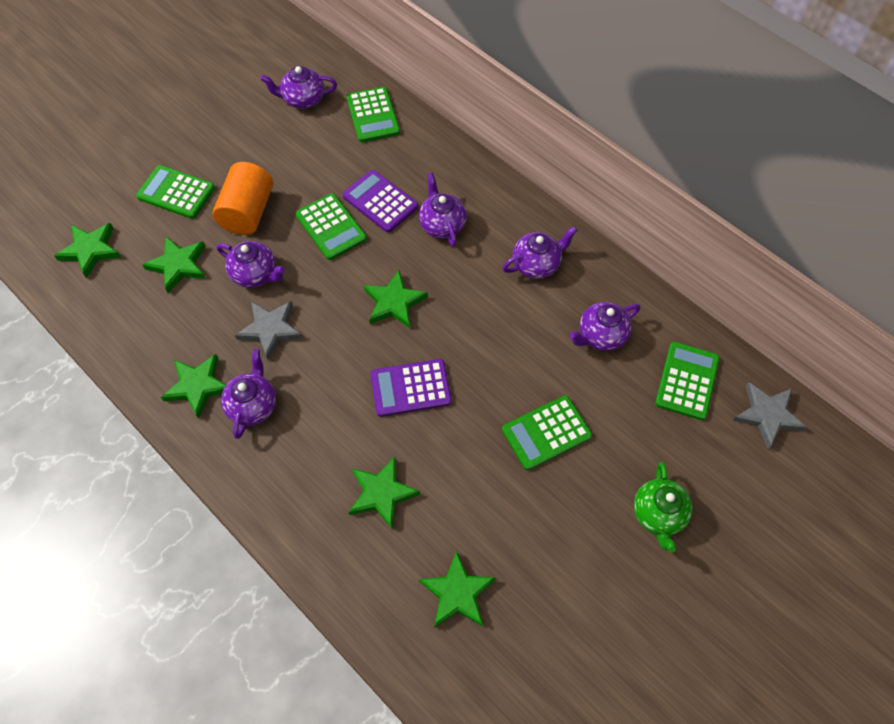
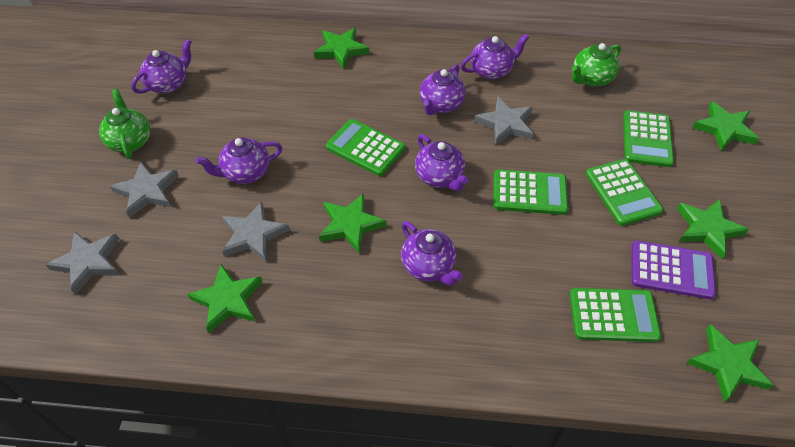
green teapot: 1 -> 2
grey star: 2 -> 4
orange cylinder: 1 -> 0
purple calculator: 2 -> 1

